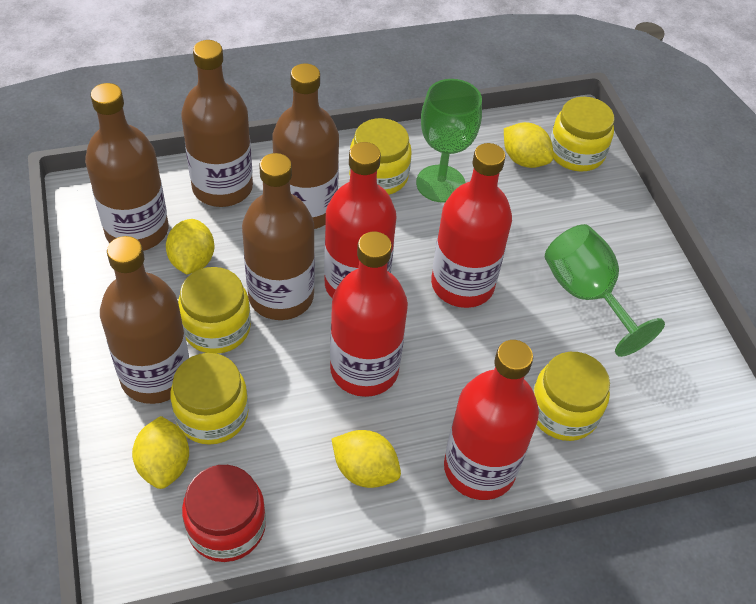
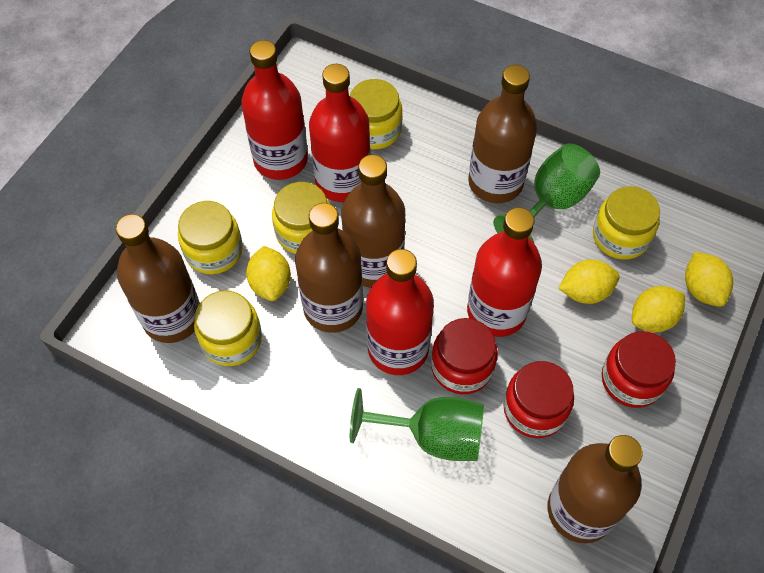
red jar: 1 -> 3

